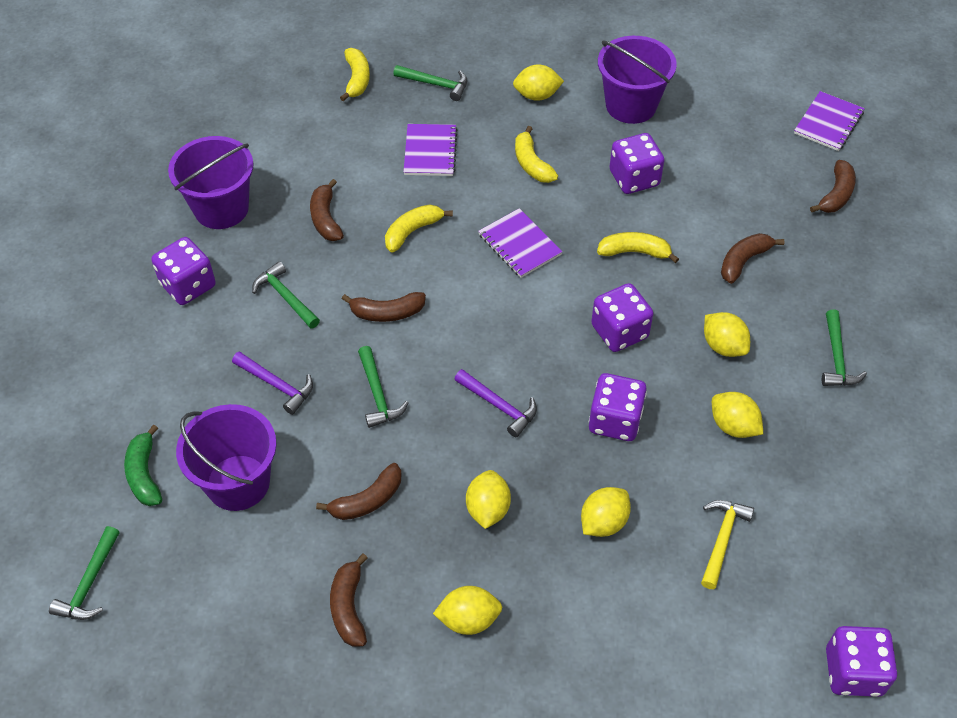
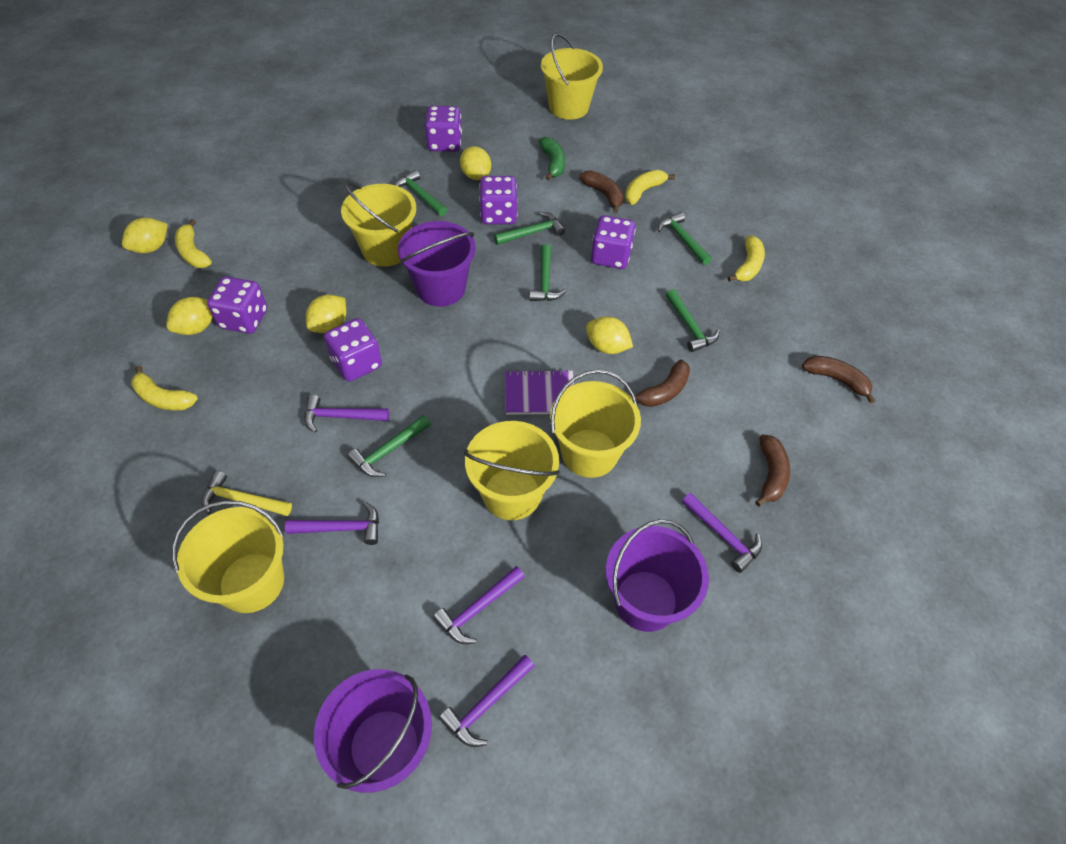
brown banana: 6 -> 4
green hammer: 5 -> 6
purple hammer: 2 -> 5
purple notebook: 3 -> 1
yellow bucket: 0 -> 5
yellow lemon: 6 -> 5

